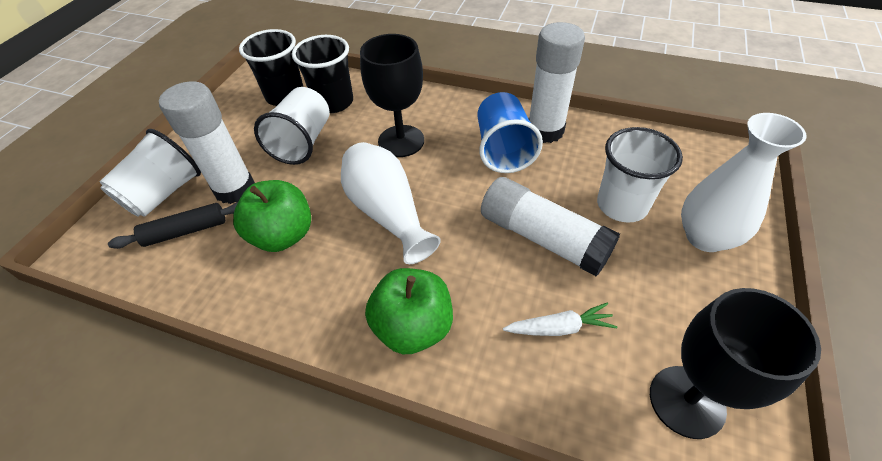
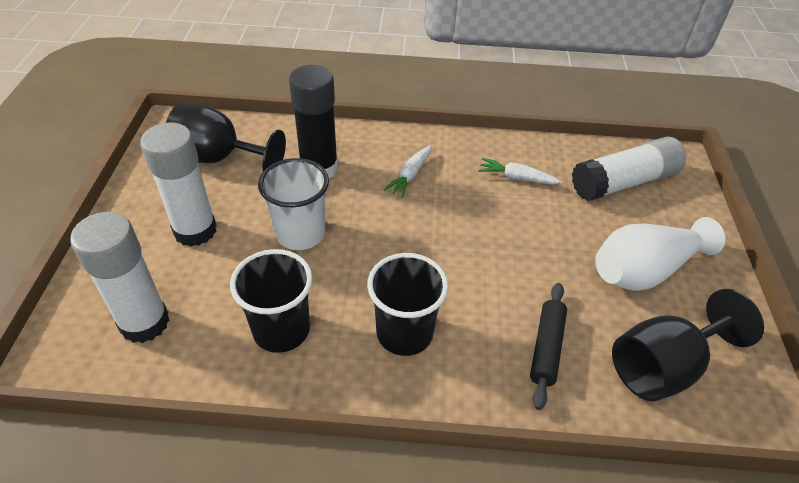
black glue stick: 0 -> 1
blue cup: 1 -> 0
green apple: 2 -> 0
white carrot: 1 -> 2
white cup: 3 -> 1
white vase: 2 -> 1

